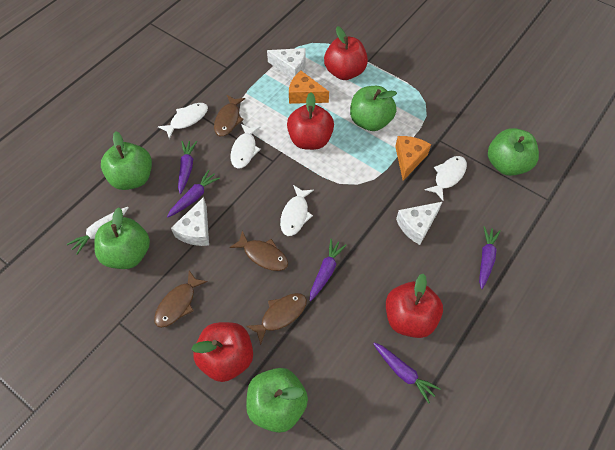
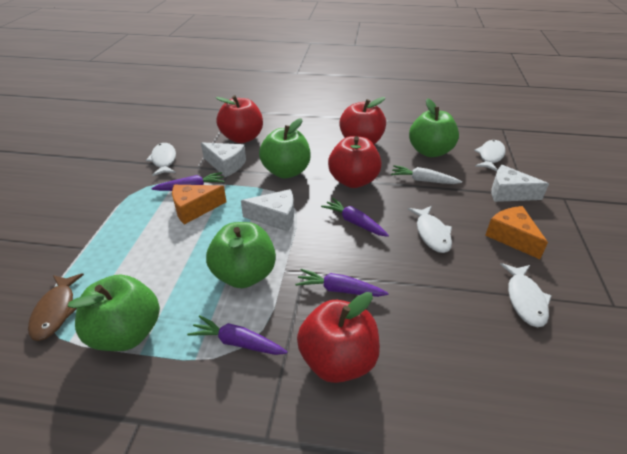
brown fish: 4 -> 1
green apple: 5 -> 4
purple carrot: 5 -> 4

